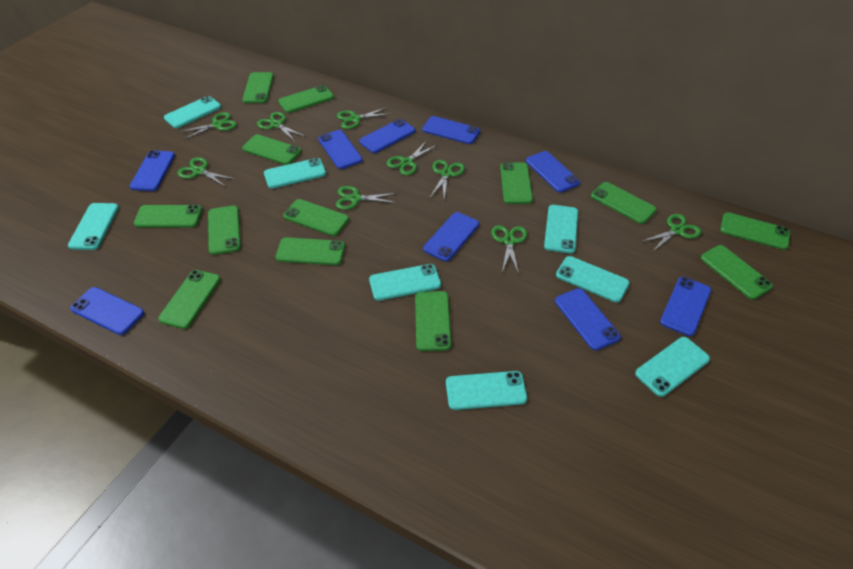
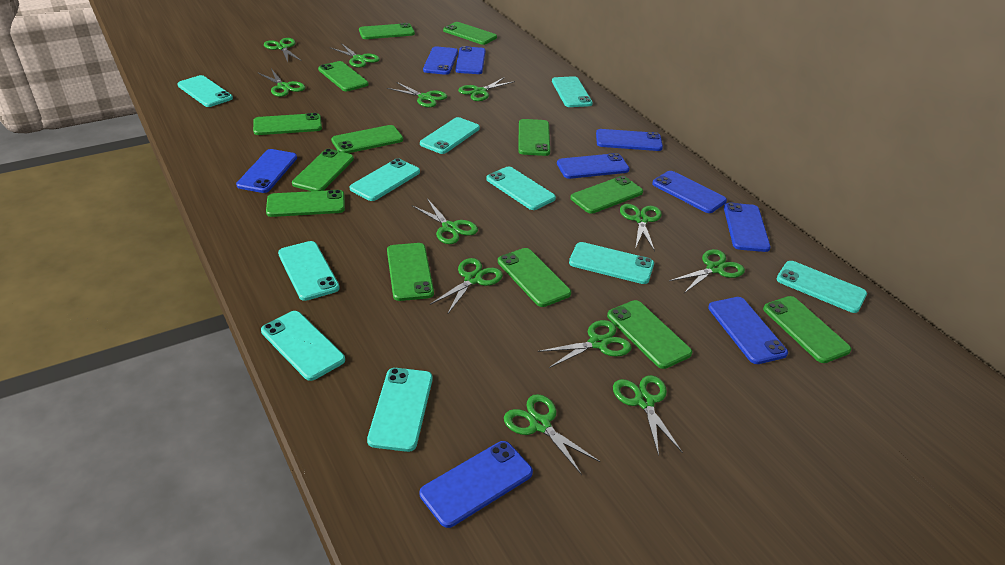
green scissors: 9 -> 12
turquoise phone: 8 -> 10

